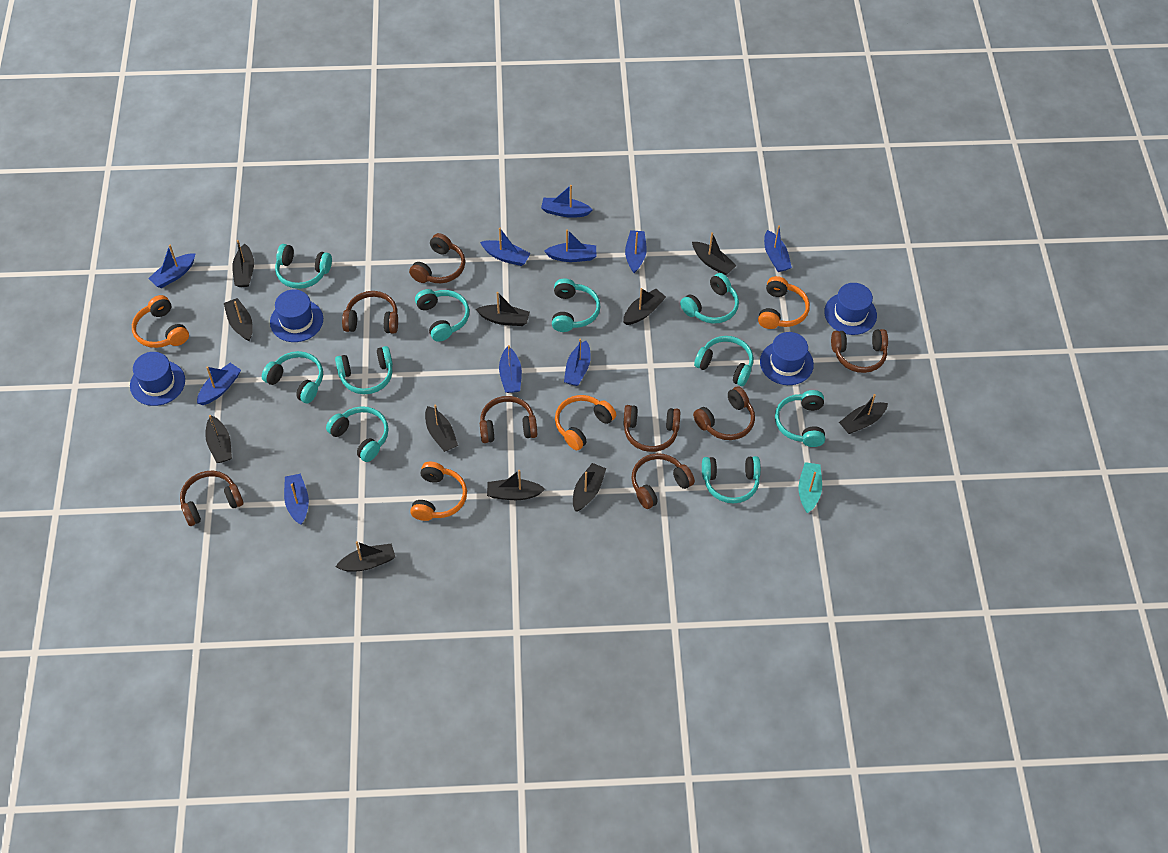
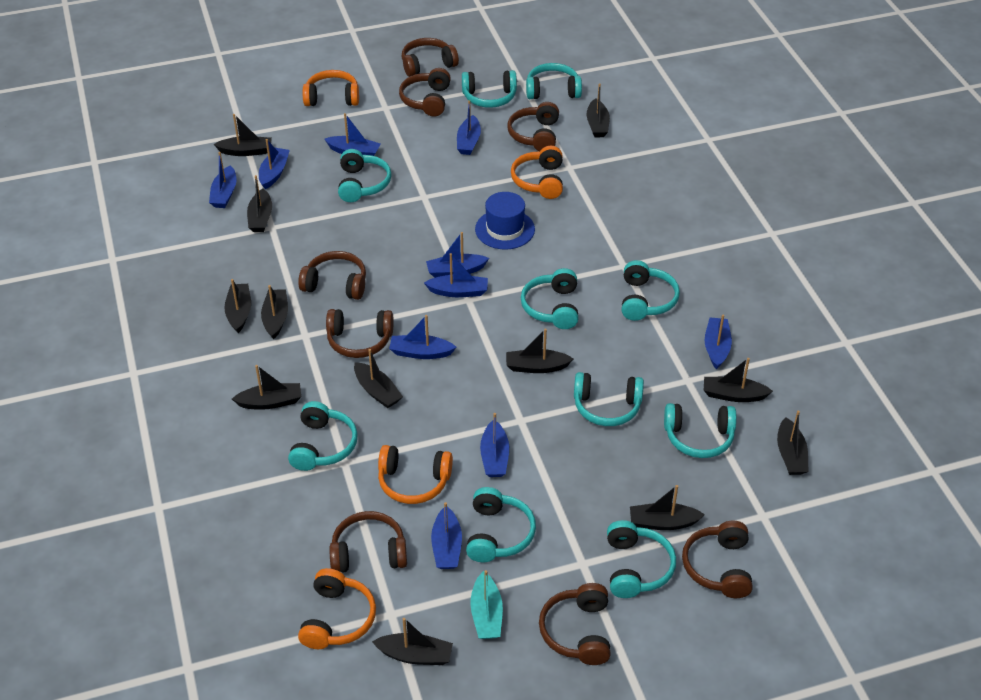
black boat: 11 -> 12
blue hat: 4 -> 1

